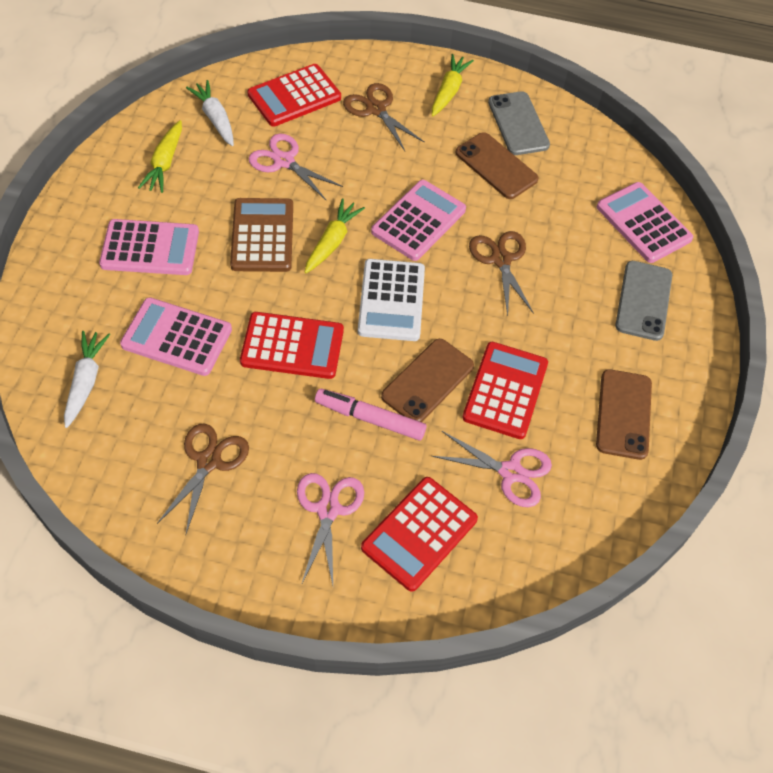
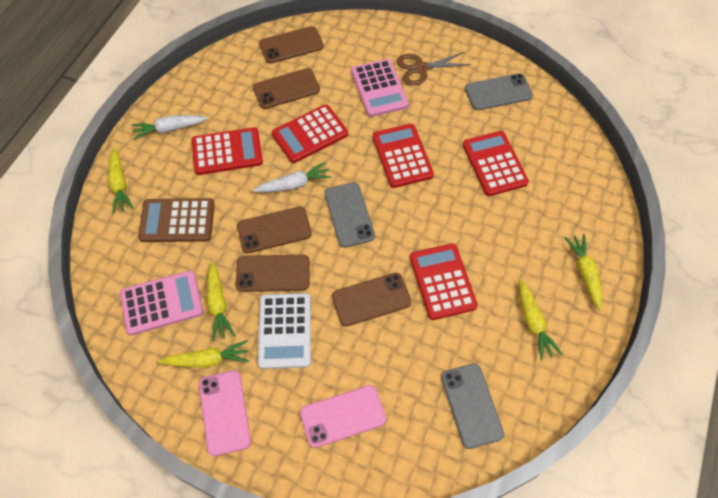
brown phone: 3 -> 5
brown scissors: 3 -> 1
grey phone: 2 -> 3
pink calculator: 4 -> 2
pink marker: 1 -> 0
pink phone: 0 -> 2
pink scissors: 3 -> 0
red calculator: 4 -> 5
yellow carrot: 3 -> 5

